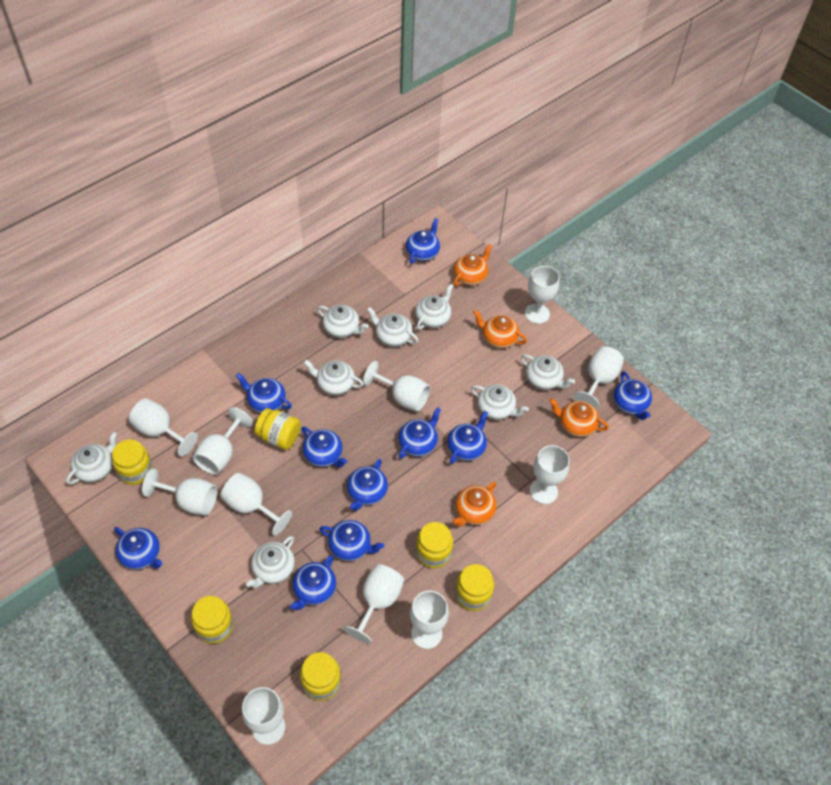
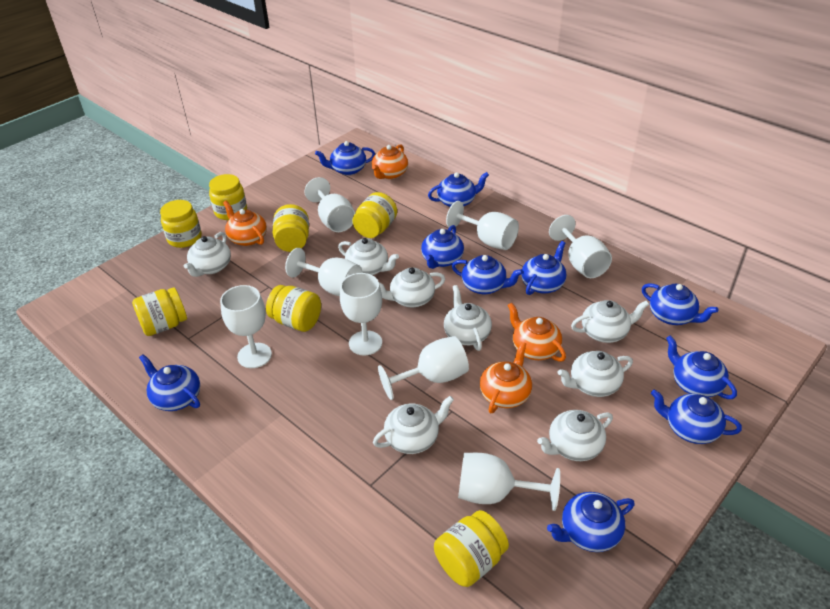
white goblet: 11 -> 8
yellow jar: 6 -> 7

